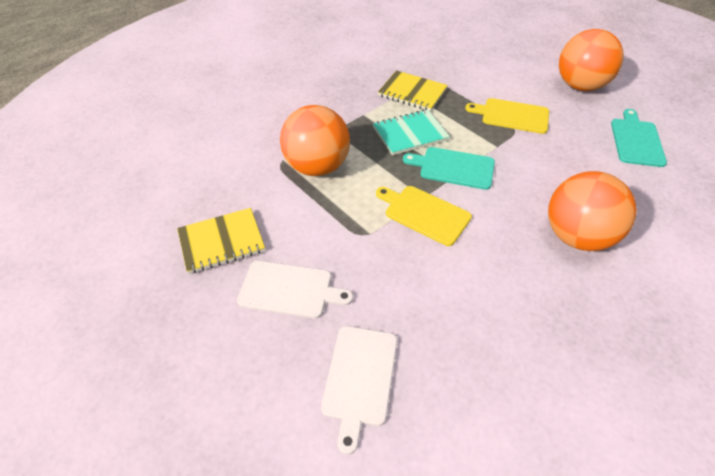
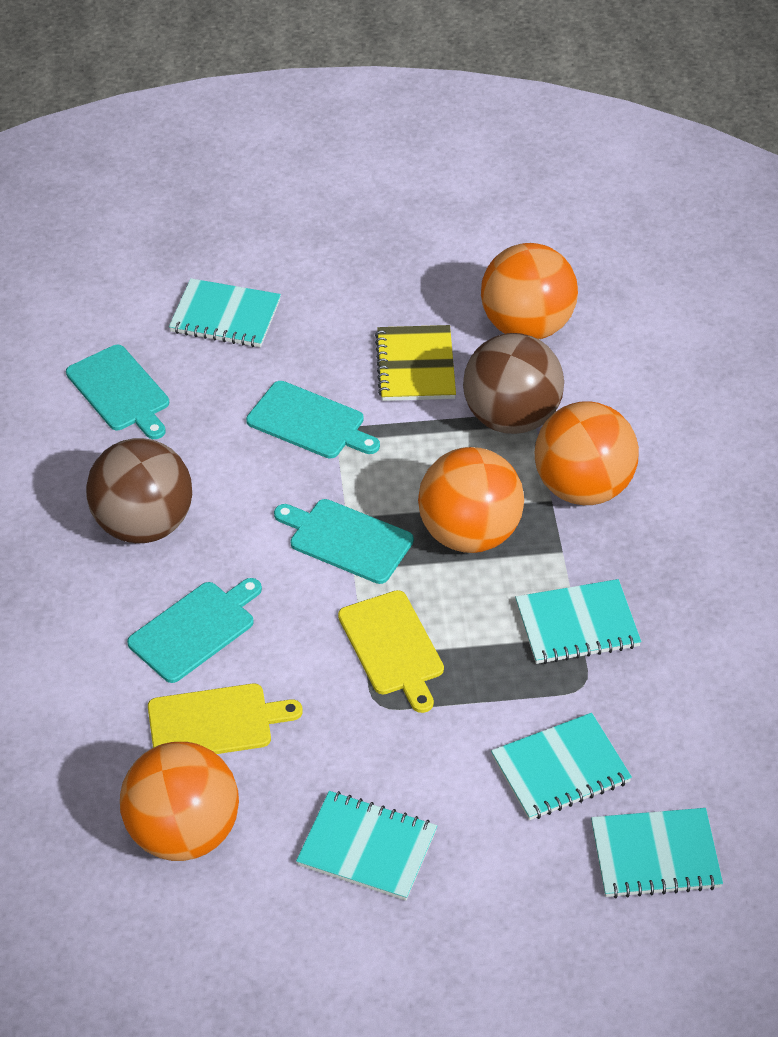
brown ball: 0 -> 2
orange ball: 3 -> 4
turquoise cutting board: 2 -> 4
turquoise notebook: 1 -> 5
white cutting board: 2 -> 0
yellow notebook: 2 -> 1

